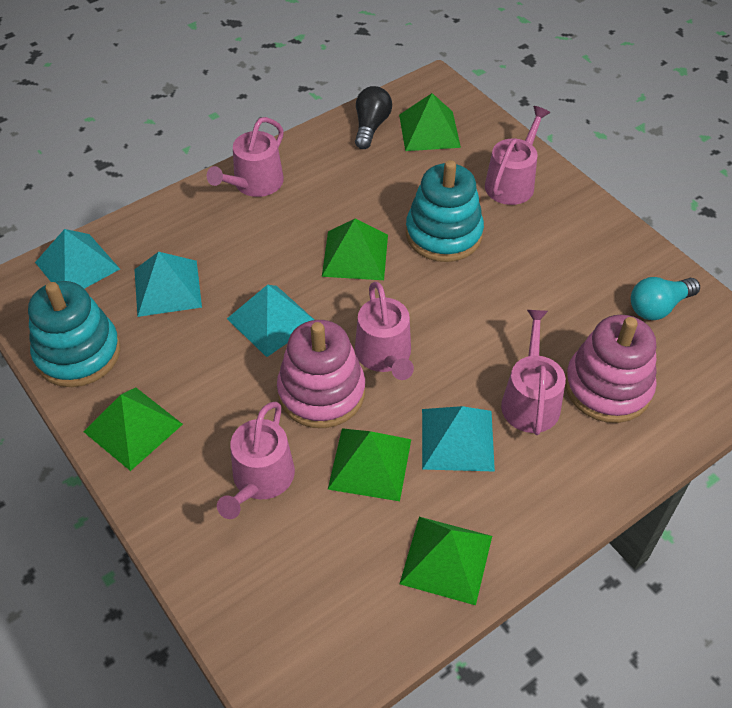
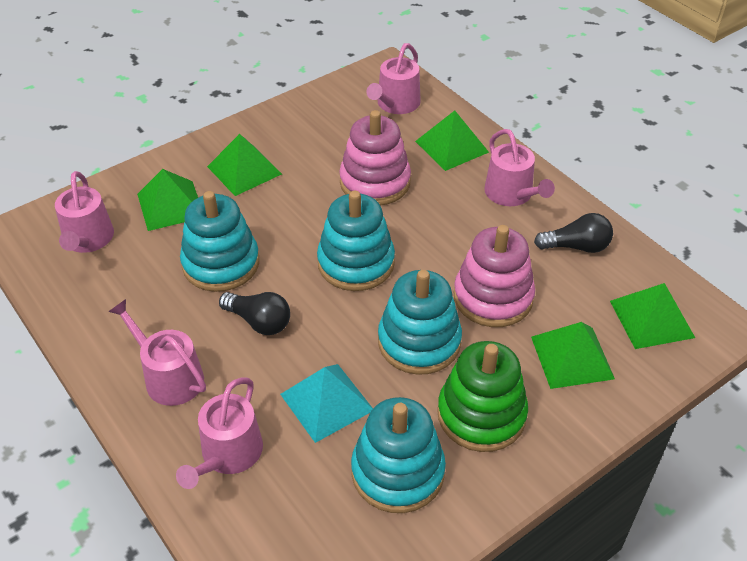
black light bulb: 1 -> 2
green stacking toy: 0 -> 1
turquoise light bulb: 1 -> 0
turquoise pyramid: 4 -> 1
turquoise stacking toy: 2 -> 4

